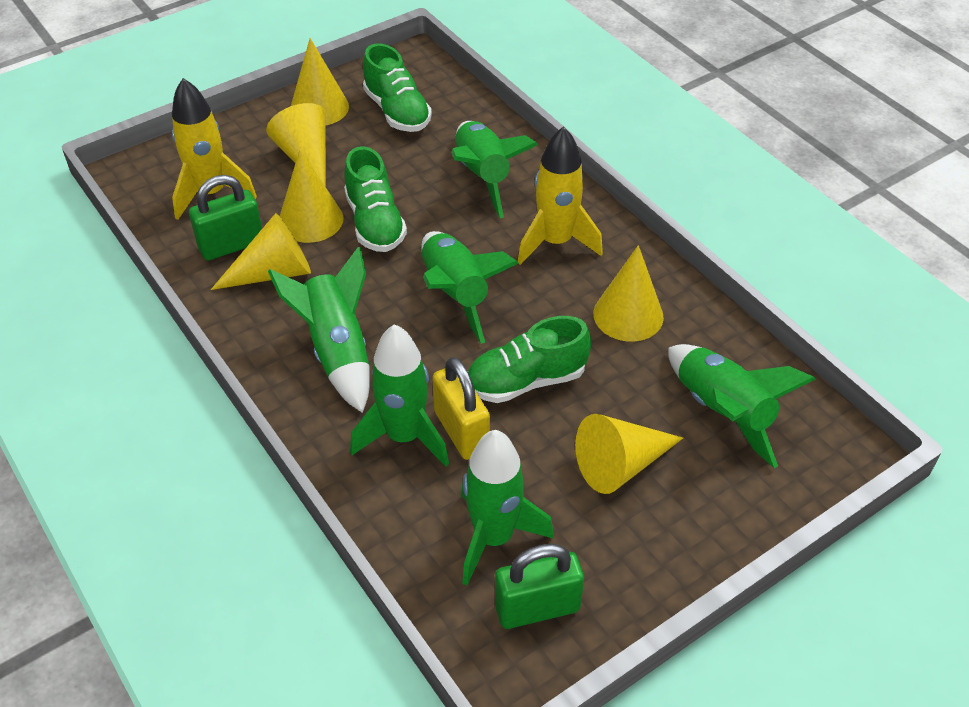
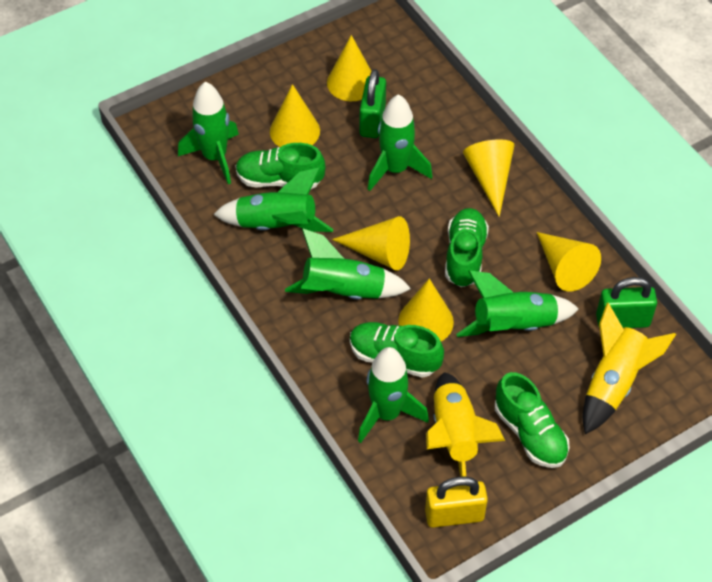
green shoe: 3 -> 4

